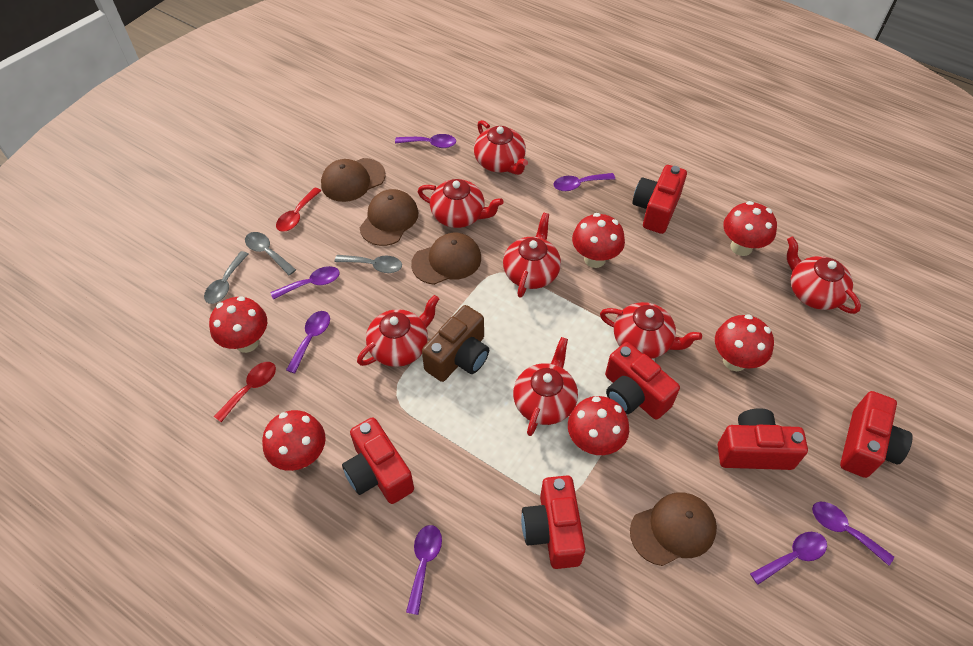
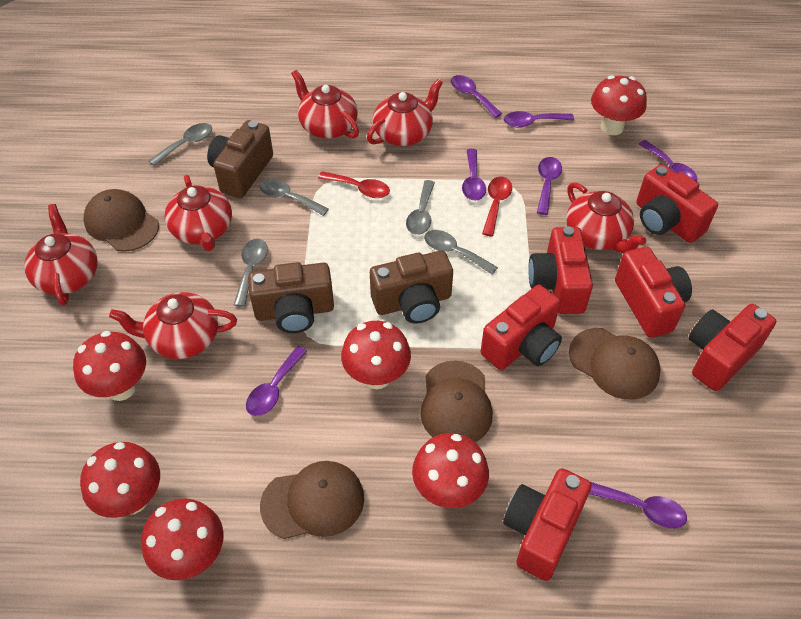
brown camera: 1 -> 3
grey spoon: 3 -> 5
red teapot: 7 -> 6

